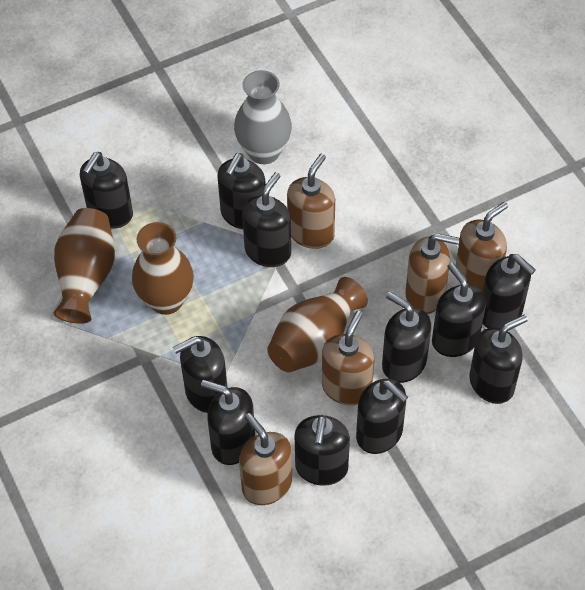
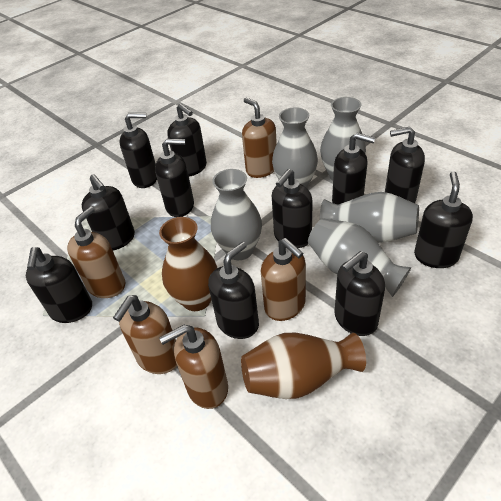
brown vase: 3 -> 2
grey vase: 1 -> 5

